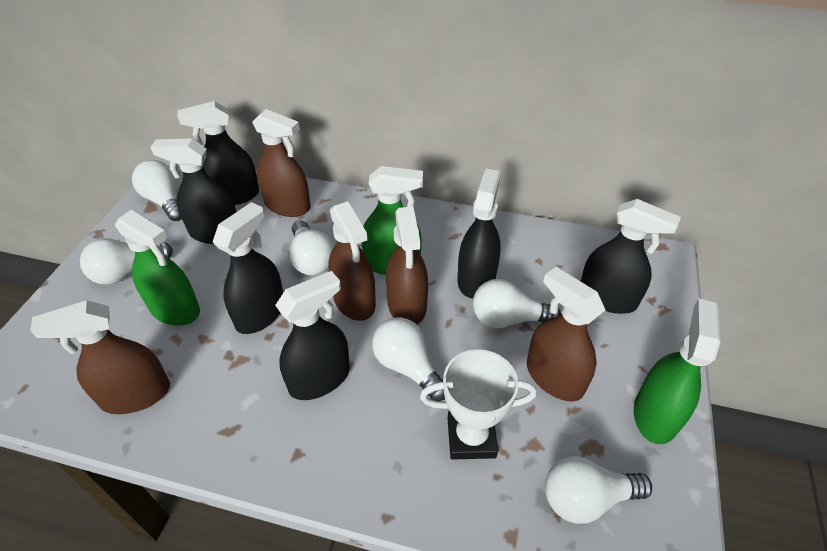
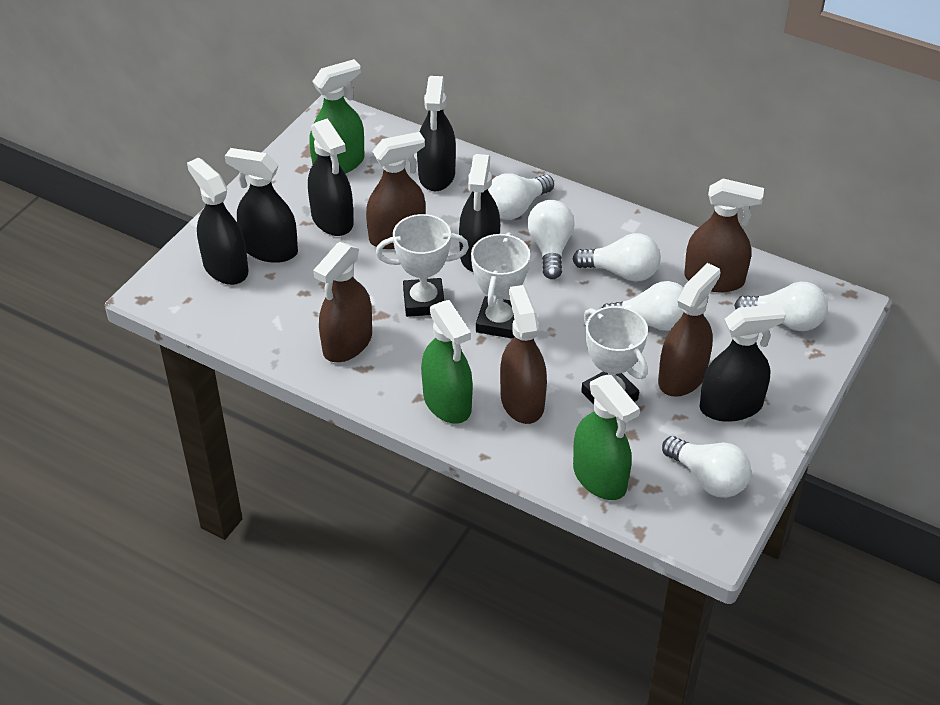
white trophy: 1 -> 3

